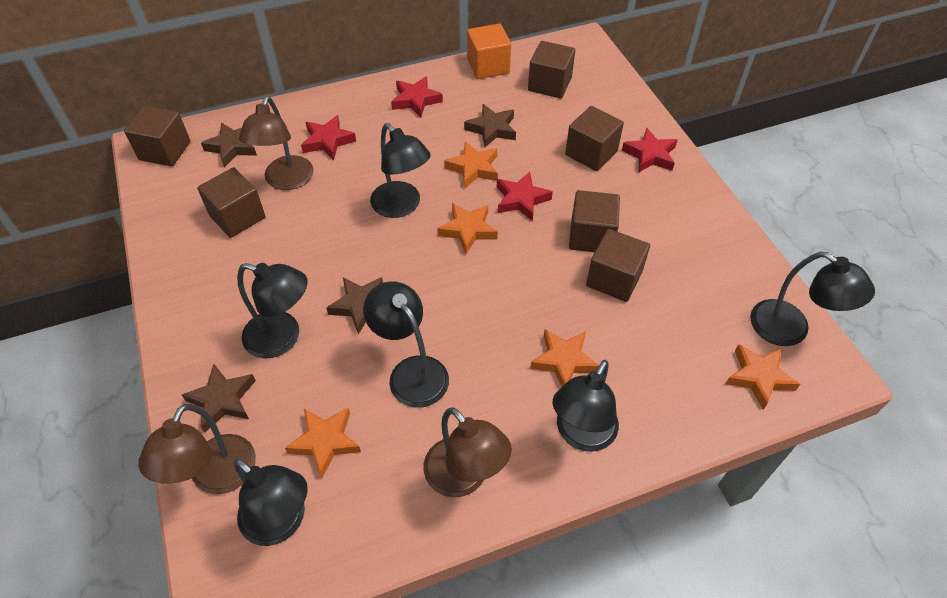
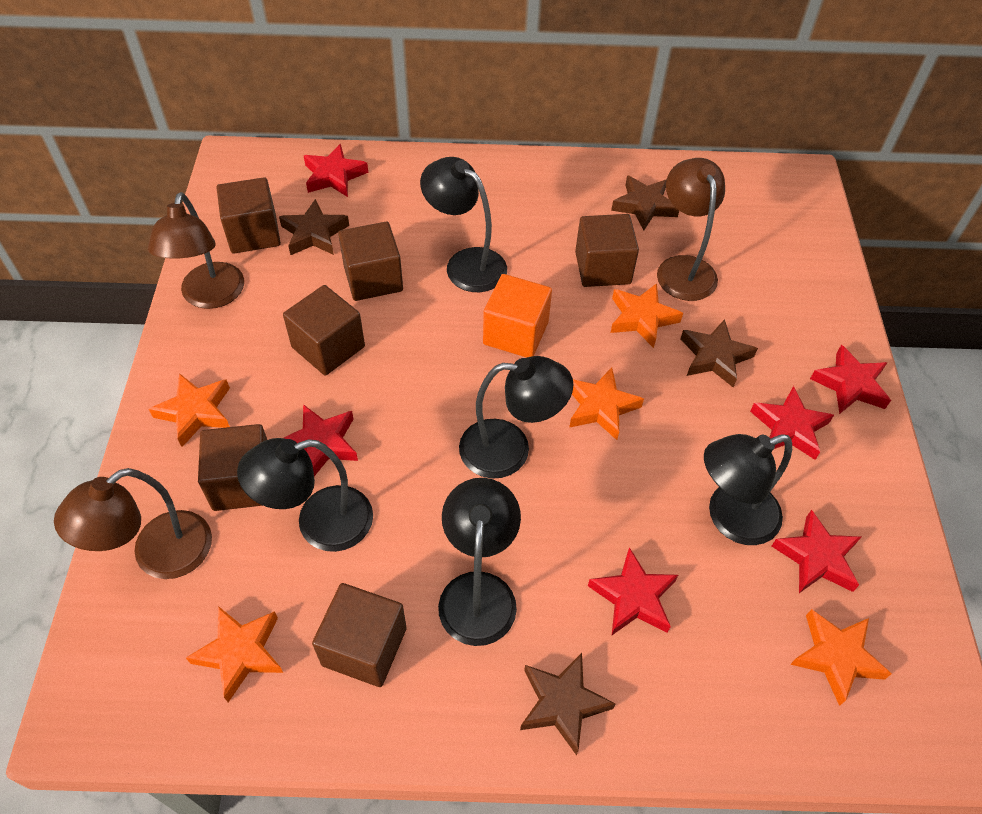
black lamp: 6 -> 5
red star: 4 -> 6

